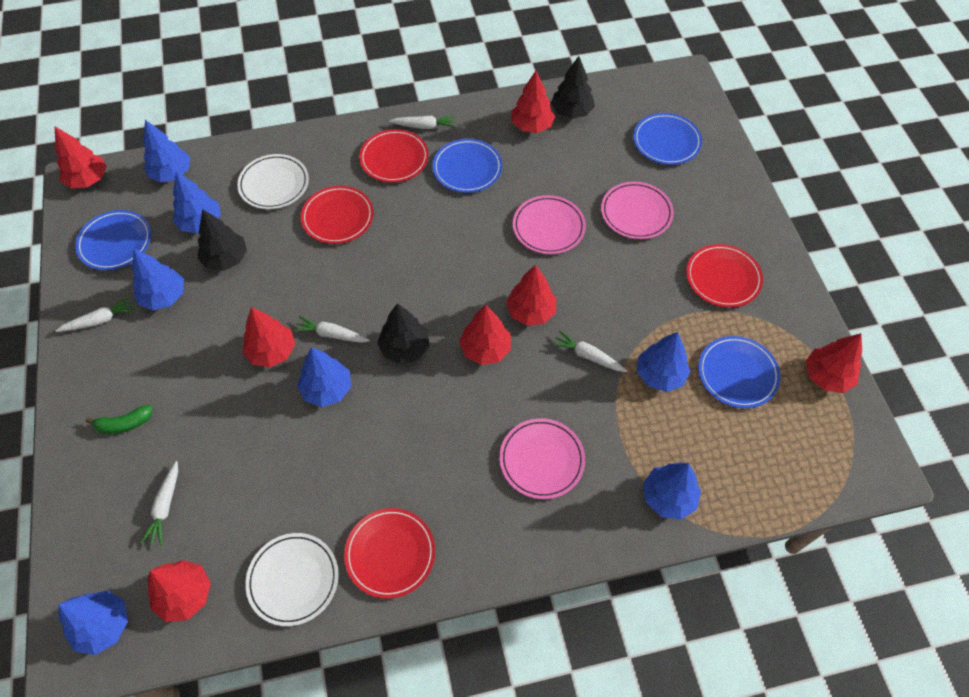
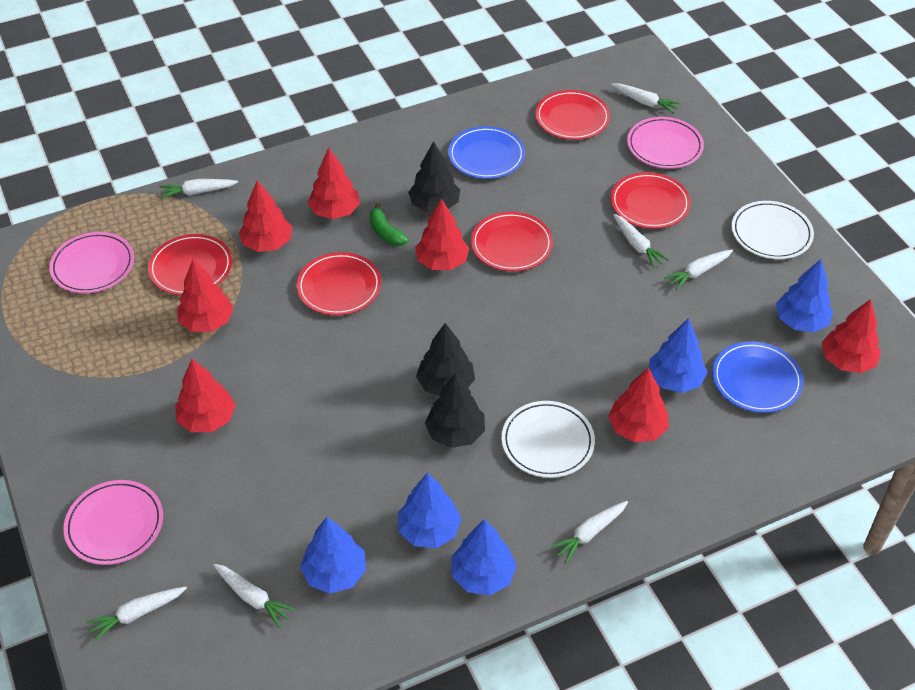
blue plate: 4 -> 2
blue tree: 7 -> 5
red plate: 4 -> 5
white carrot: 5 -> 7

